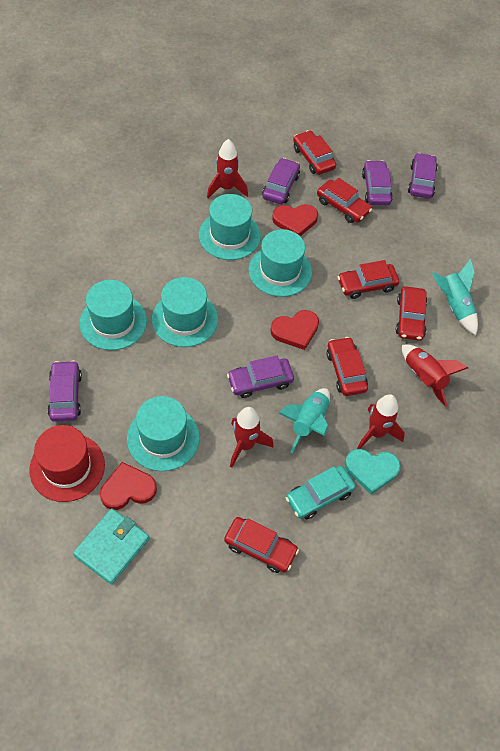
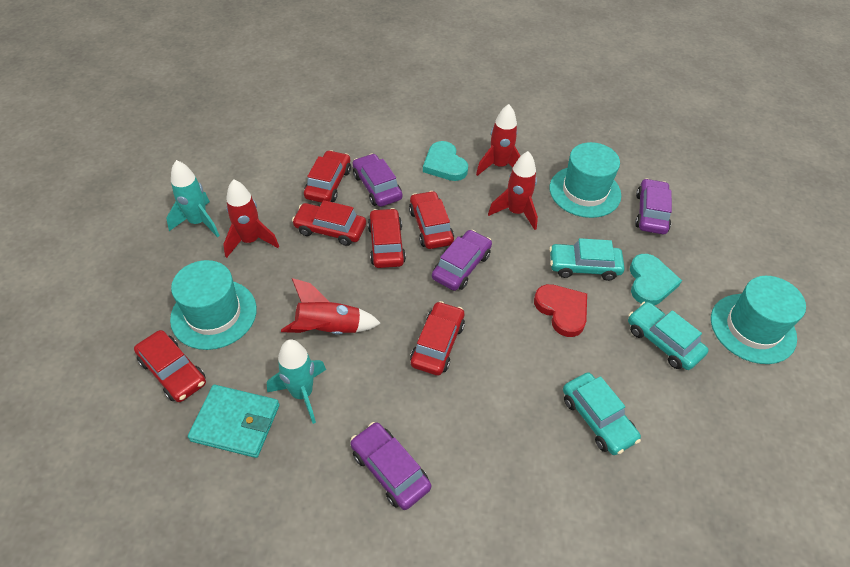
purple car: 5 -> 4
red hat: 1 -> 0
red heart: 3 -> 1
turquoise car: 1 -> 3
turquoise hat: 5 -> 3
turquoise heart: 1 -> 2

